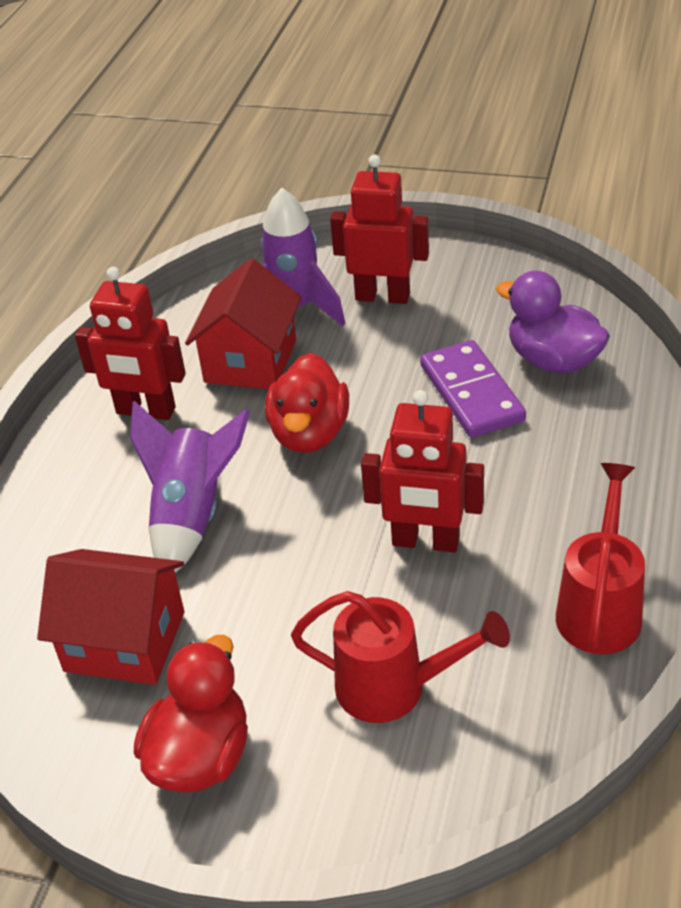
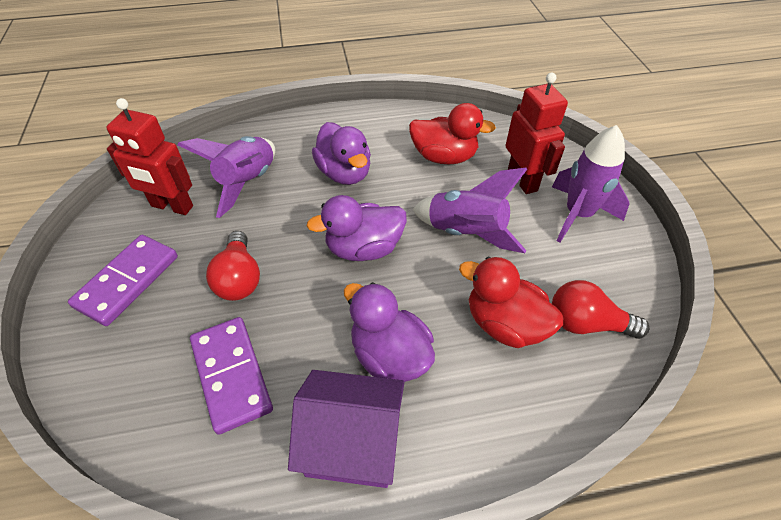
purple domino: 1 -> 2
purple duck: 1 -> 3
purple house: 0 -> 1
purple rocket: 2 -> 3
red house: 2 -> 0
red light bulb: 0 -> 2
red robot: 3 -> 2
red watering can: 2 -> 0

